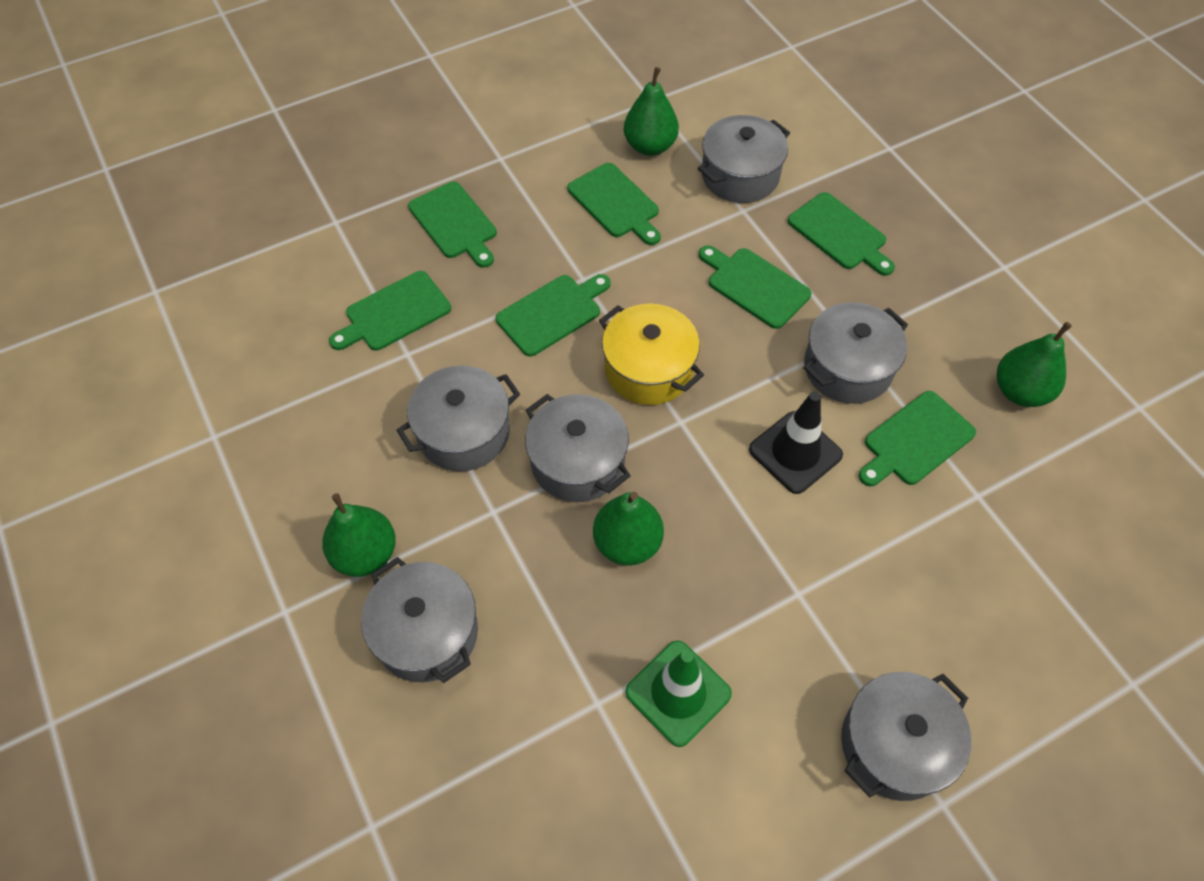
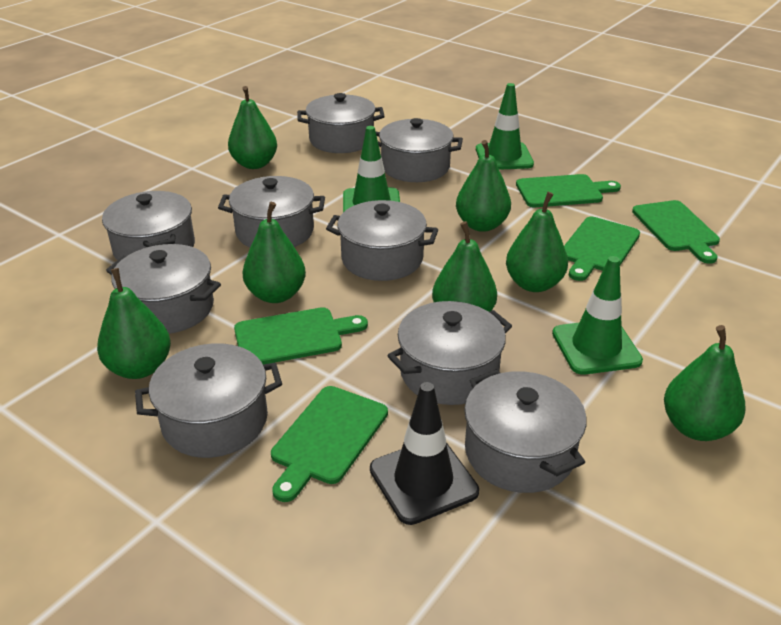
green cutting board: 7 -> 5
green pear: 4 -> 7
green traffic cone: 1 -> 3
grey pot: 6 -> 9
yellow pot: 1 -> 0

